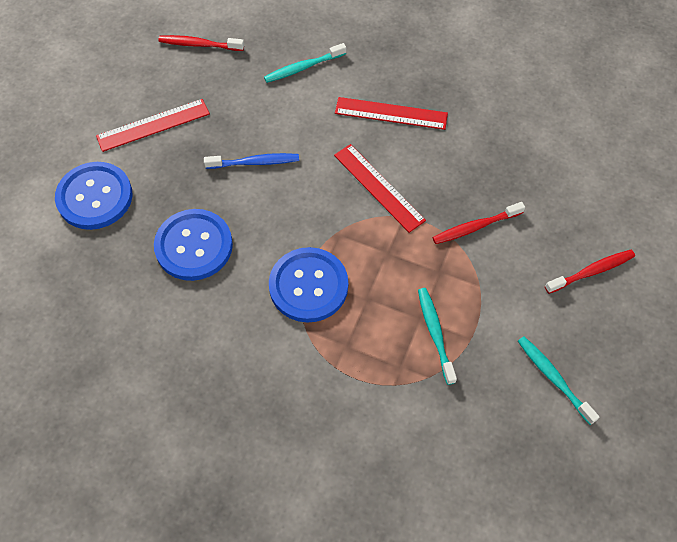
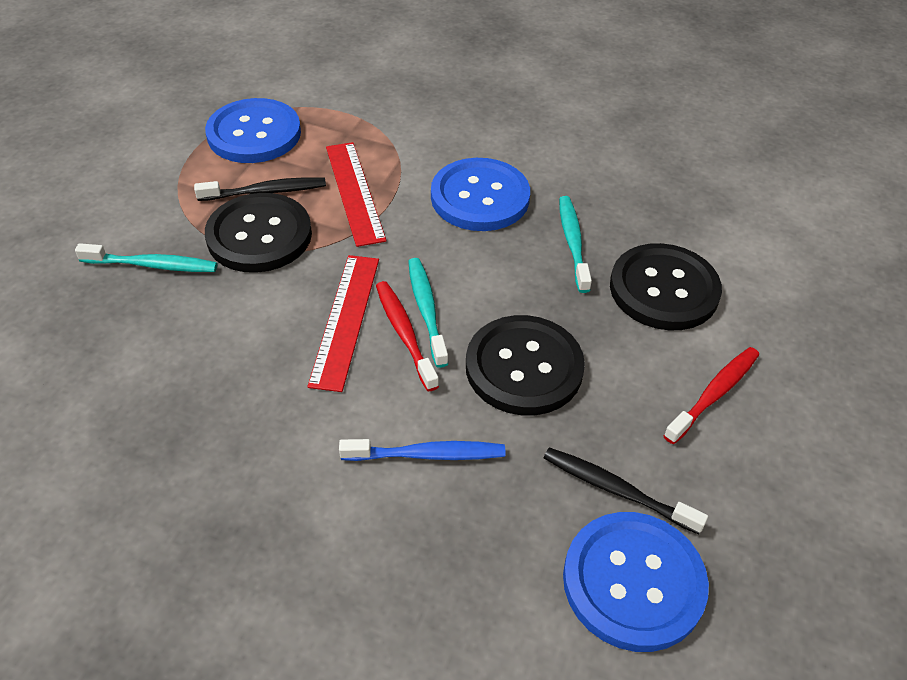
black button: 0 -> 3
black toothbrush: 0 -> 2
red ruler: 3 -> 2
red toothbrush: 3 -> 2

